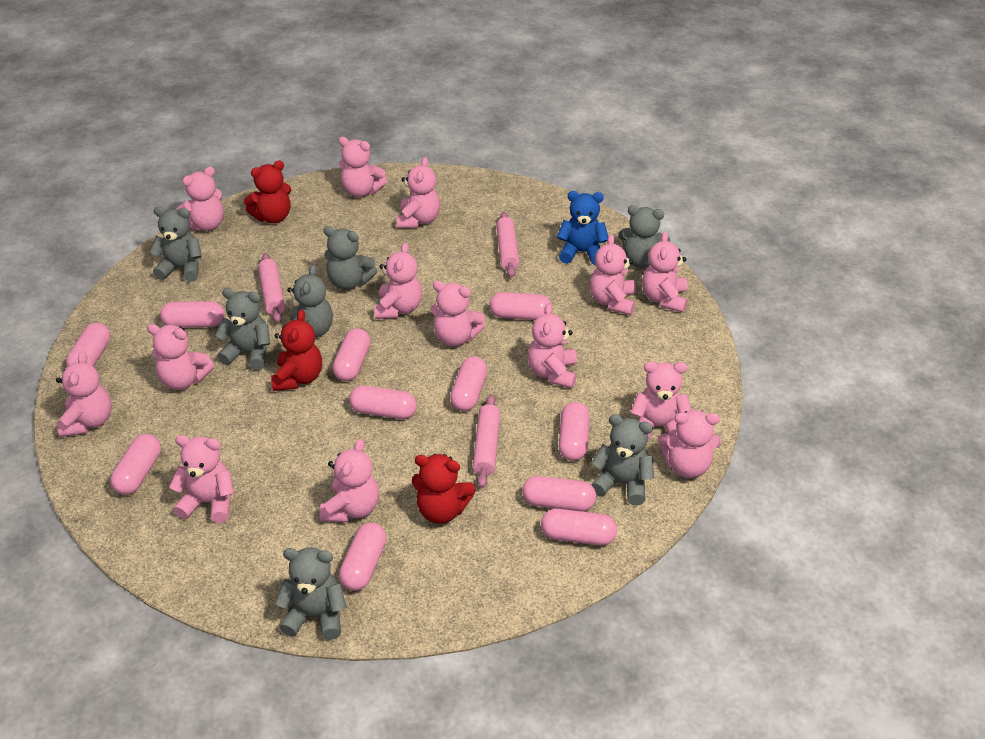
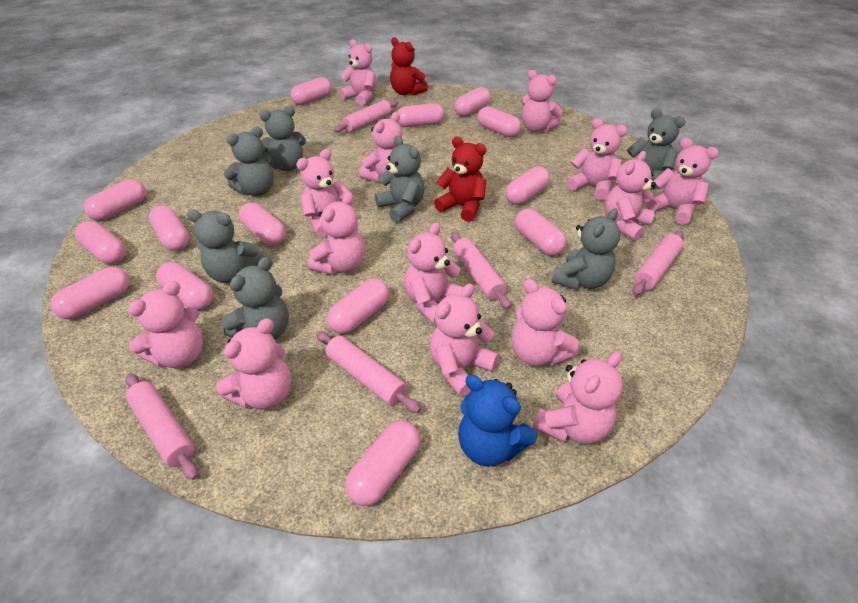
pink capsule: 11 -> 14
pink rolling pin: 3 -> 5
red teddy bear: 3 -> 2

